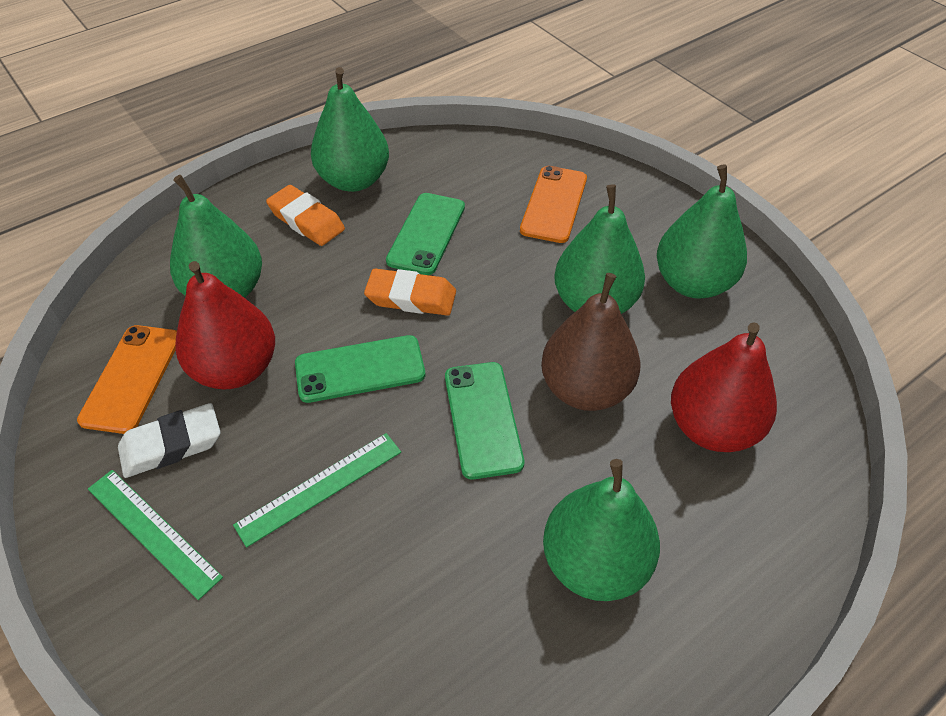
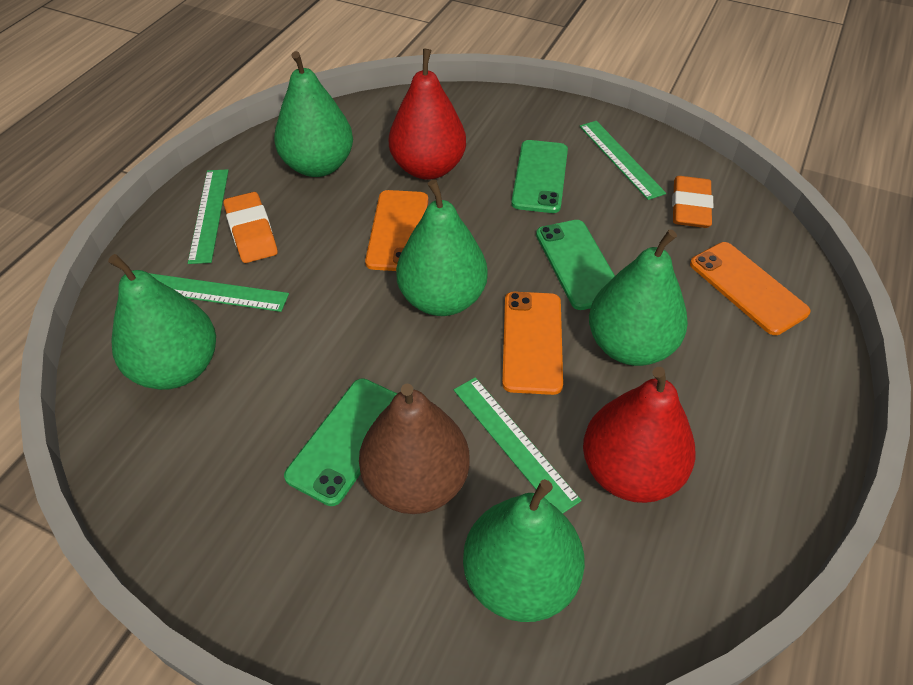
green ruler: 2 -> 4
orange phone: 2 -> 3
white eraser: 1 -> 0

